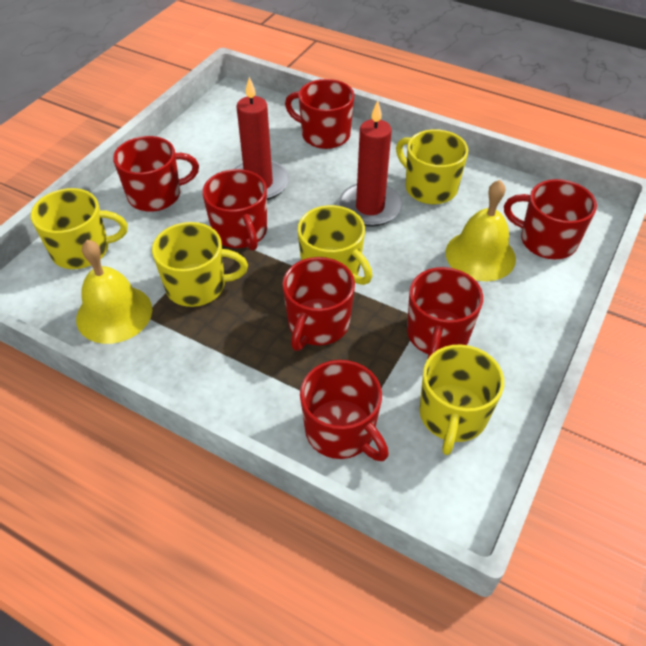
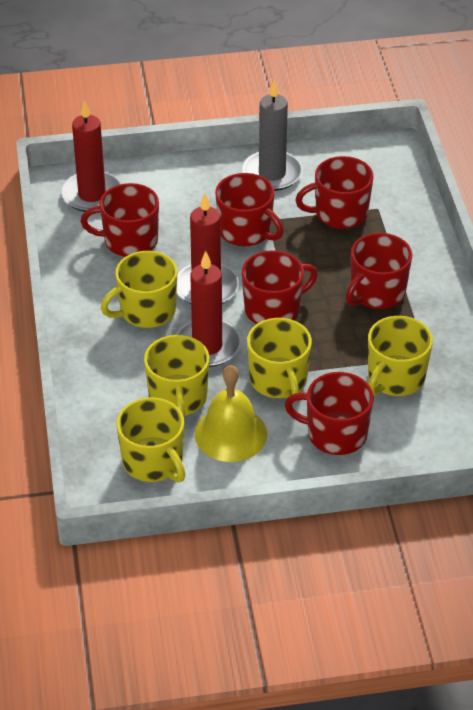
grey candle: 0 -> 1
red candle: 2 -> 3
red mug: 7 -> 6
yellow bell: 2 -> 1

